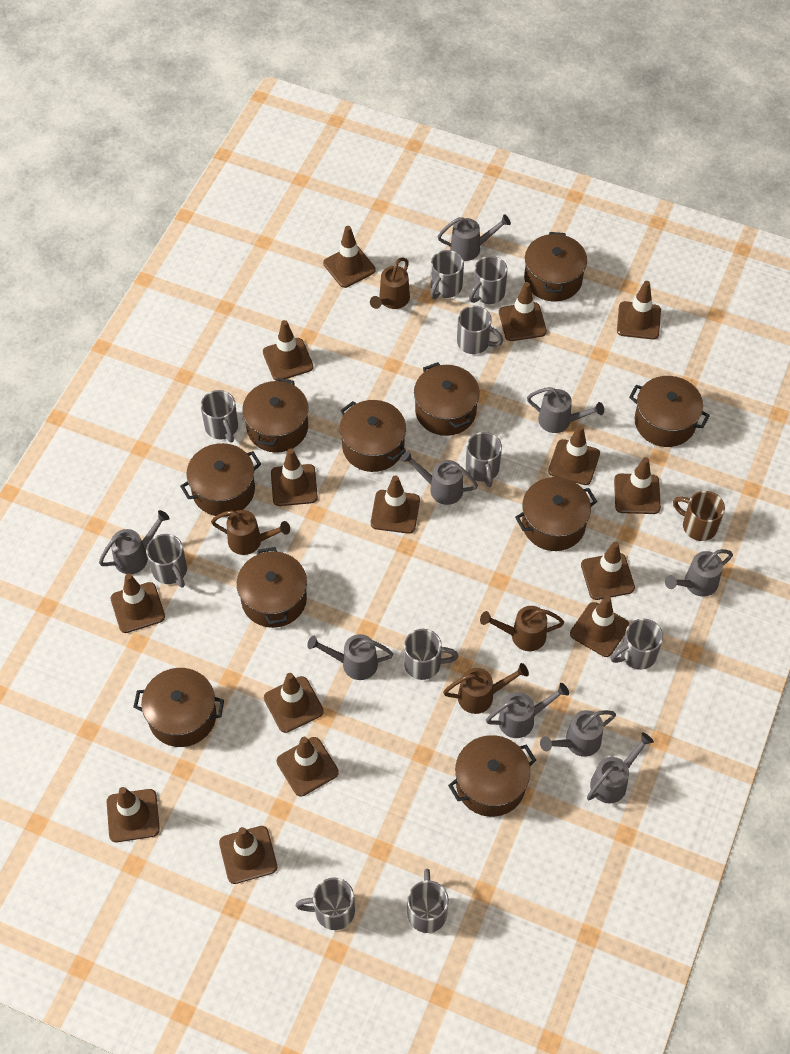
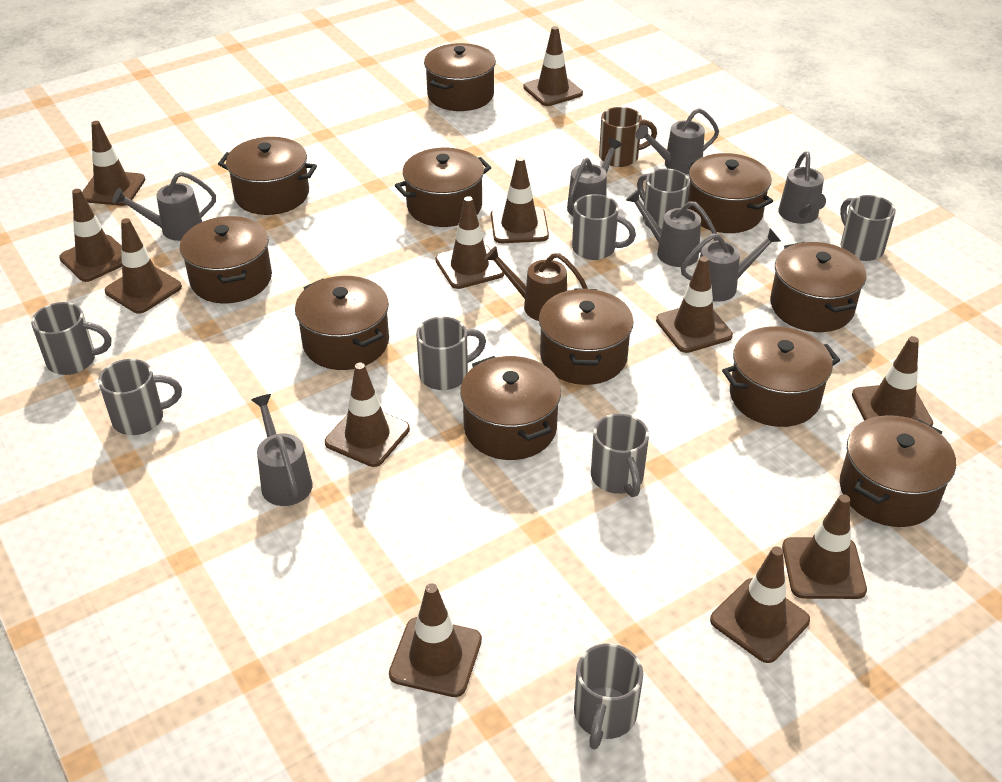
brown pot: 10 -> 11
brown traffic cone: 15 -> 12
brown watering can: 4 -> 1
grey mug: 10 -> 8
grey watering can: 9 -> 7

